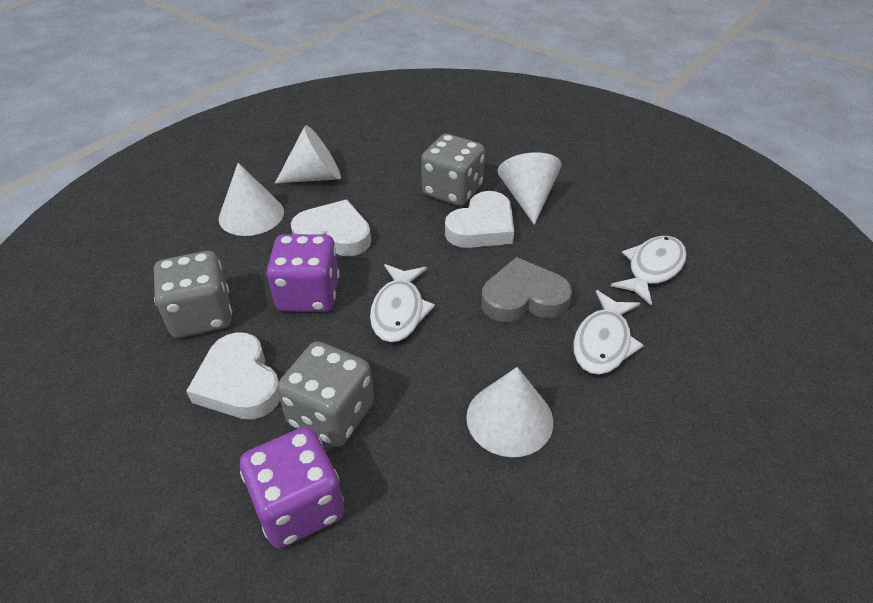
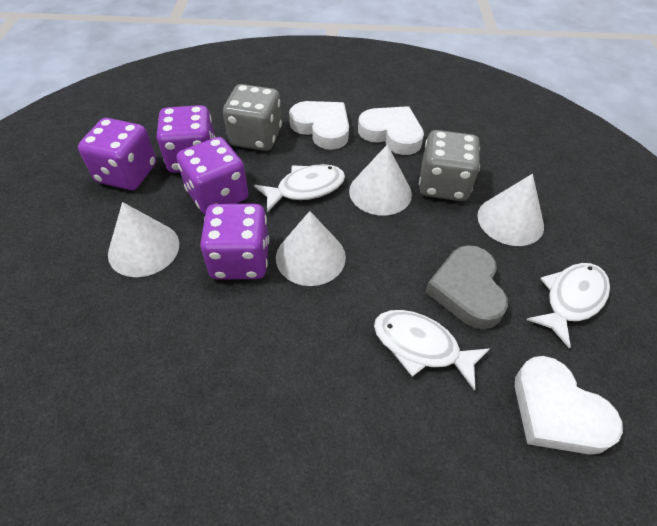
grey dice: 3 -> 2
purple dice: 2 -> 4

